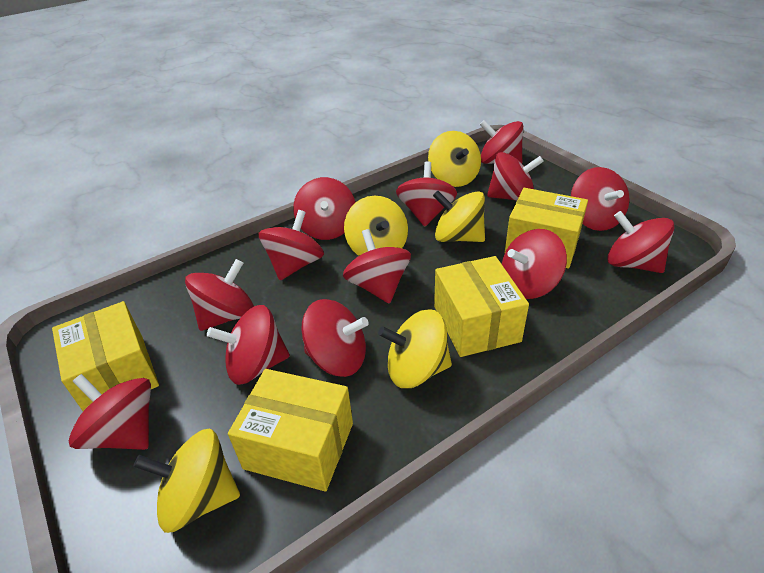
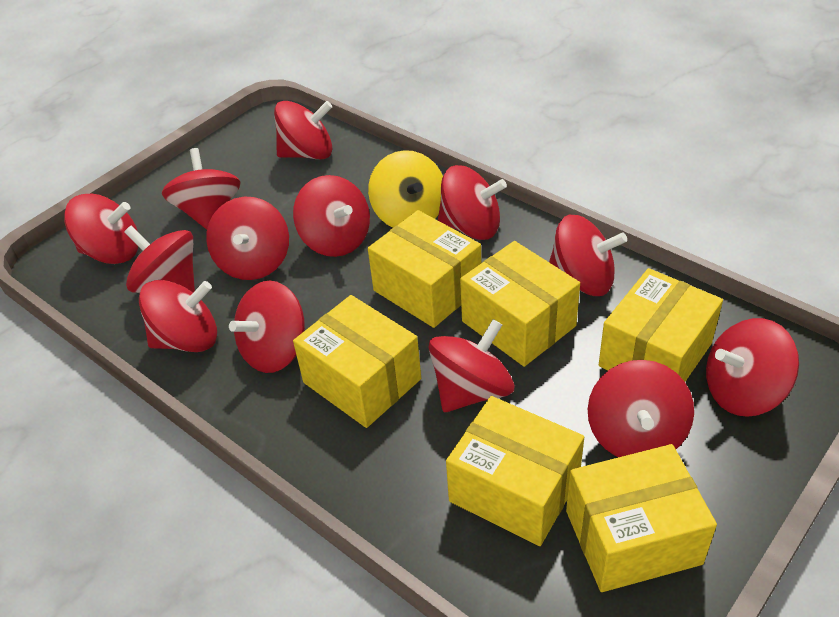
yellow box: 4 -> 6
yellow spinning top: 5 -> 1

